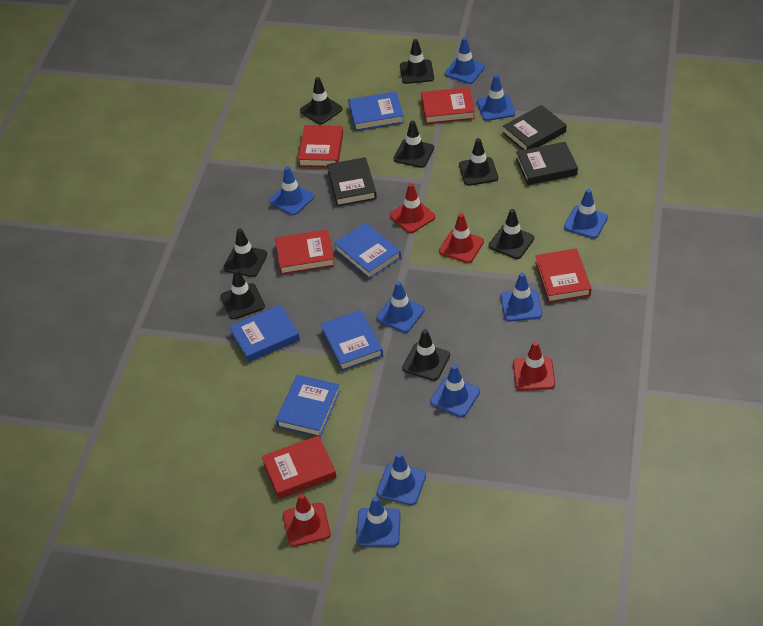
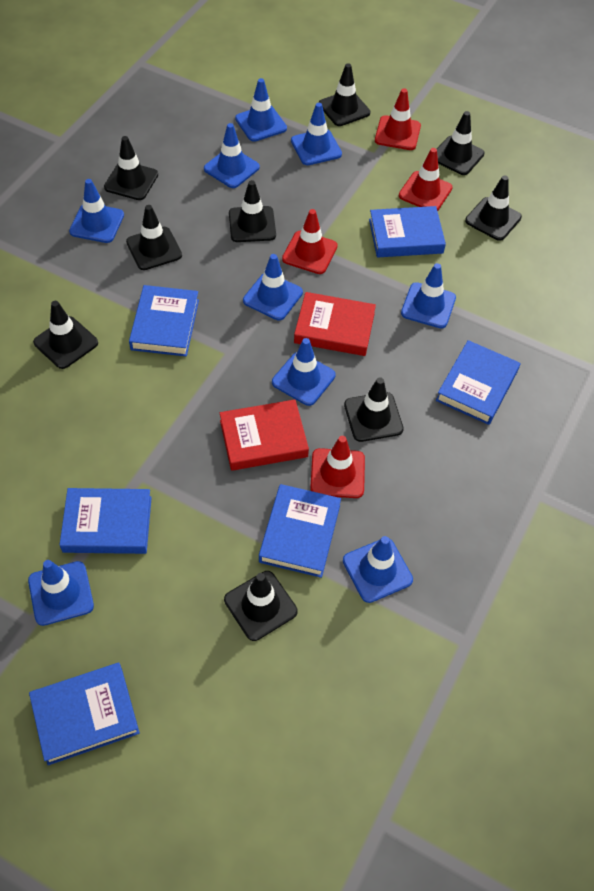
black book: 3 -> 0
black traffic cone: 8 -> 9
blue book: 5 -> 6
red book: 5 -> 2

